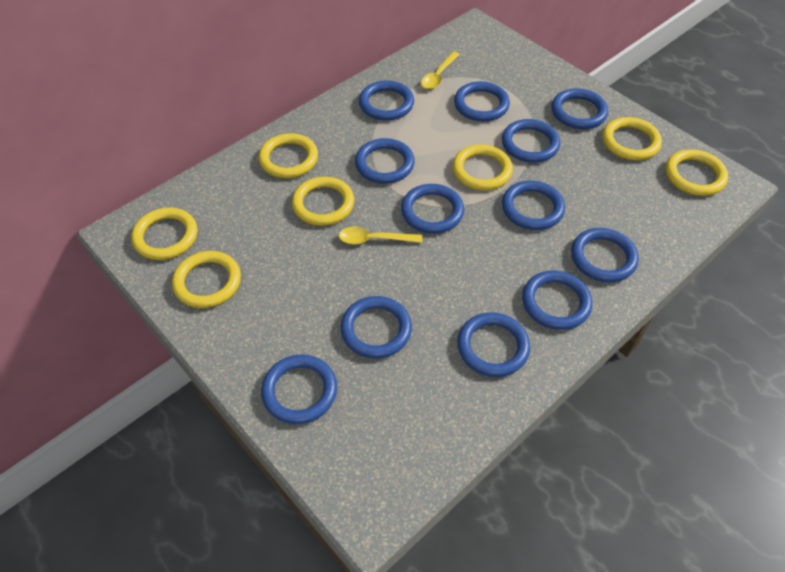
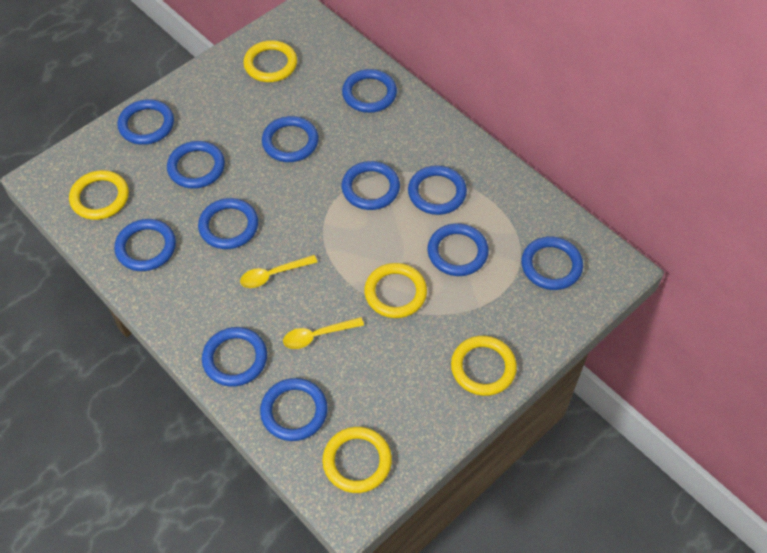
yellow ring: 7 -> 5

